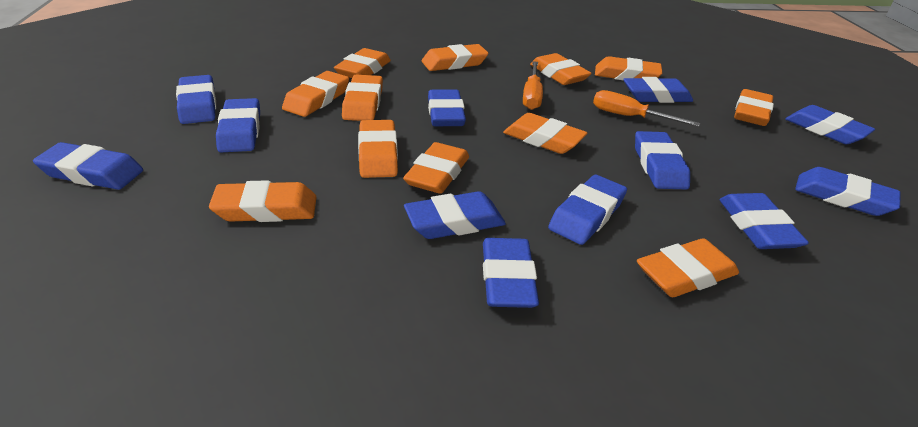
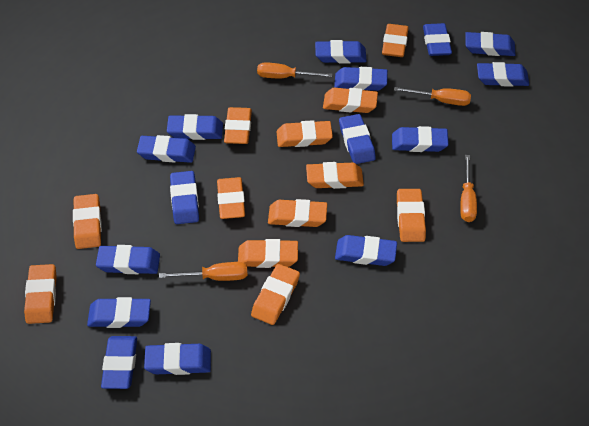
blue eraser: 12 -> 15
orange screwdriver: 2 -> 4

